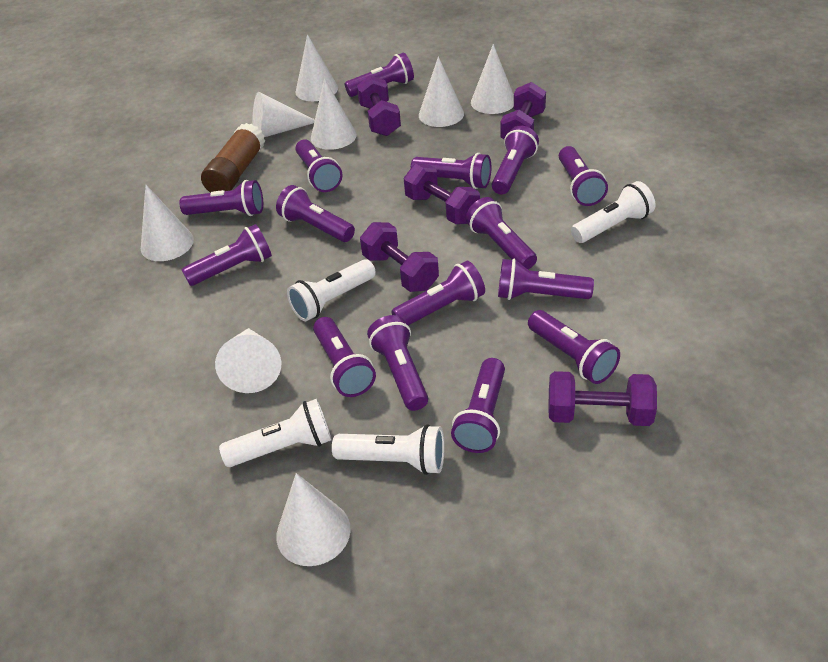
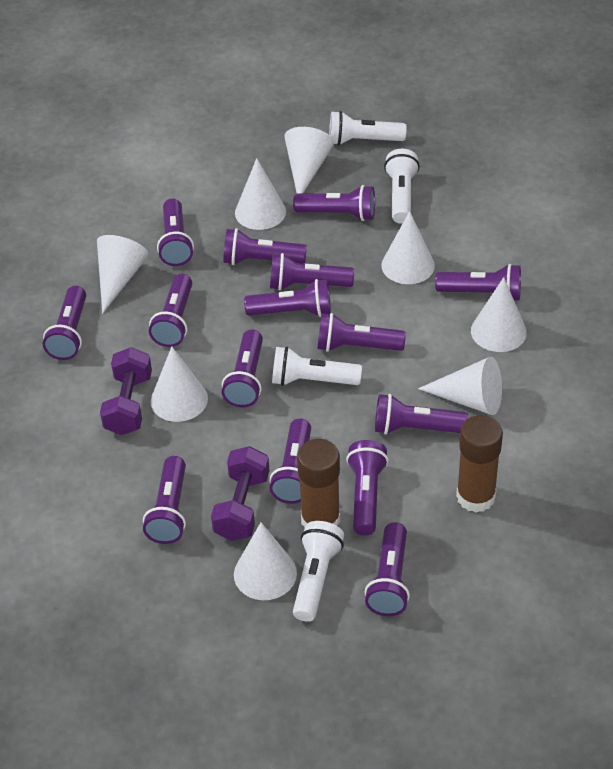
brown glue stick: 1 -> 2
purple dumbbell: 5 -> 2

